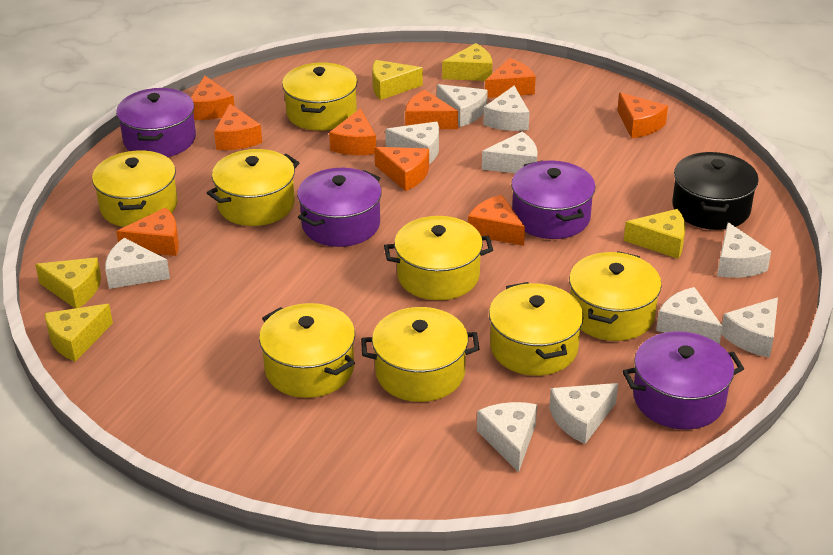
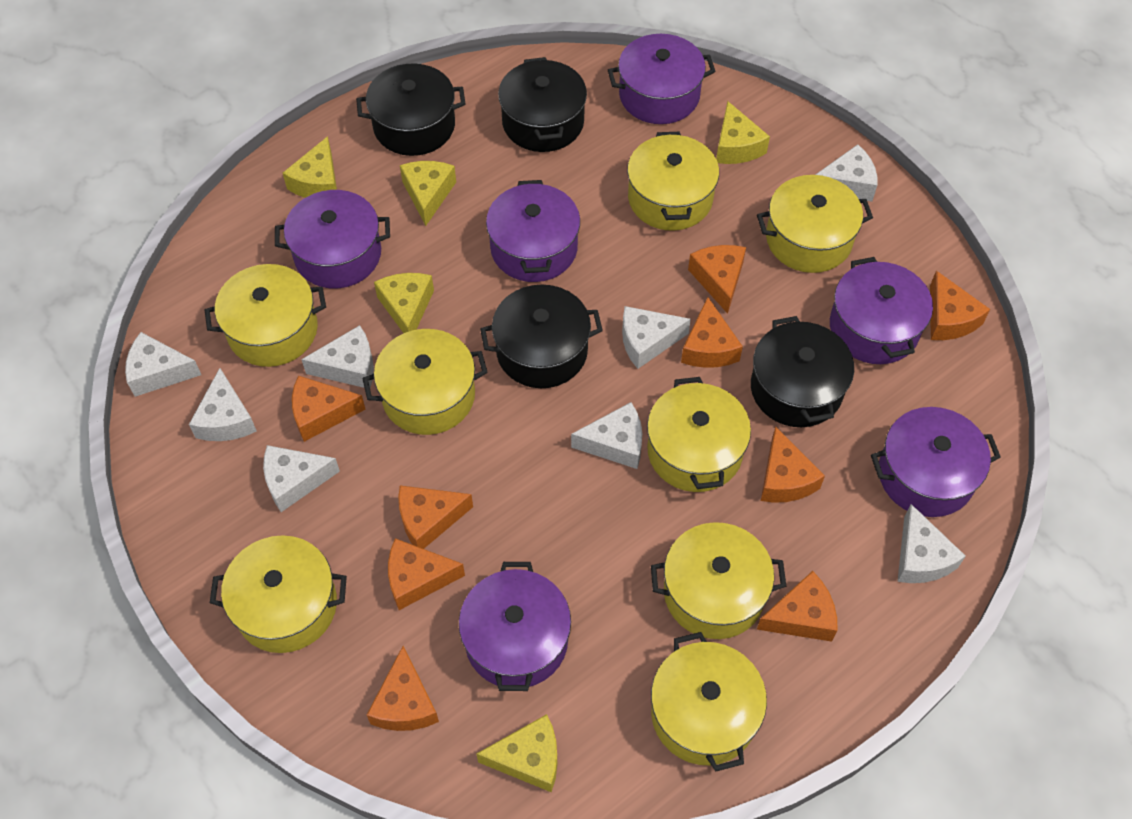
black pot: 1 -> 4
purple pot: 4 -> 6
white cheese: 10 -> 8

